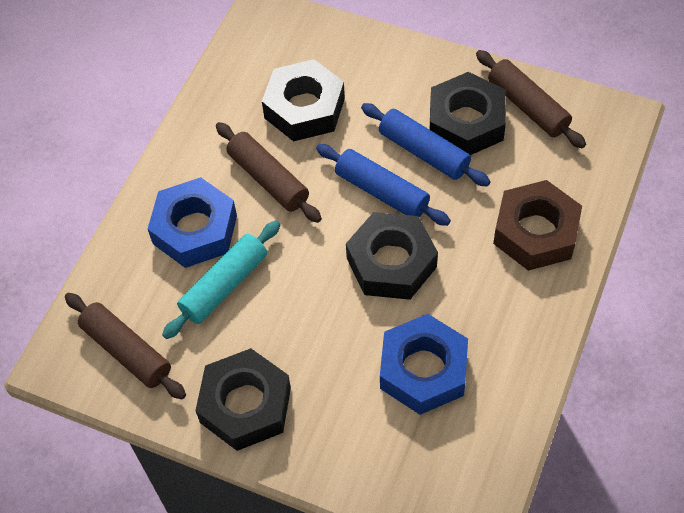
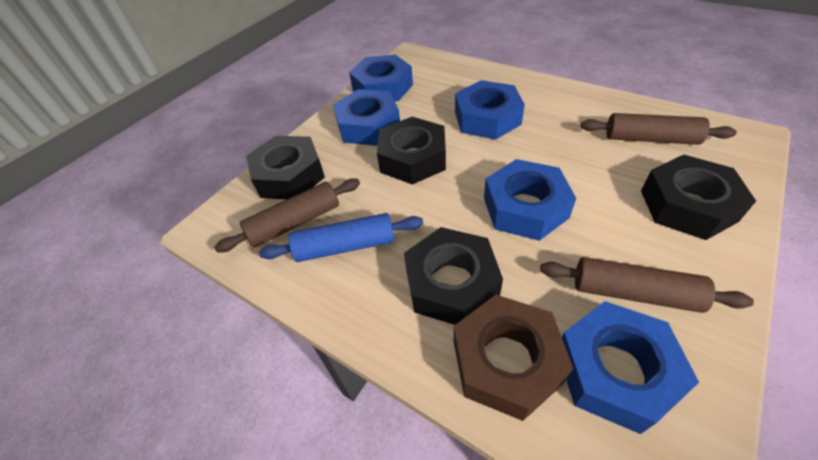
blue nut: 2 -> 5
blue rolling pin: 2 -> 1
turquoise rolling pin: 1 -> 0

